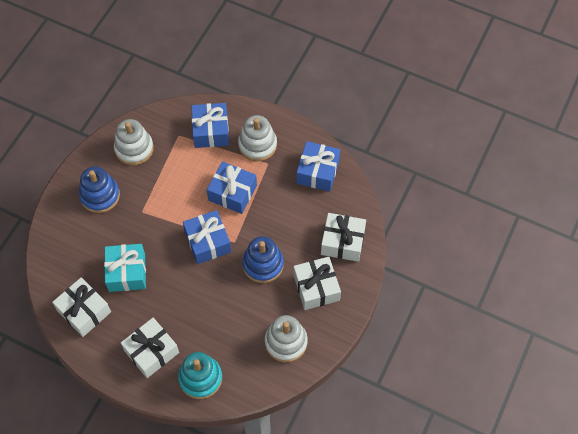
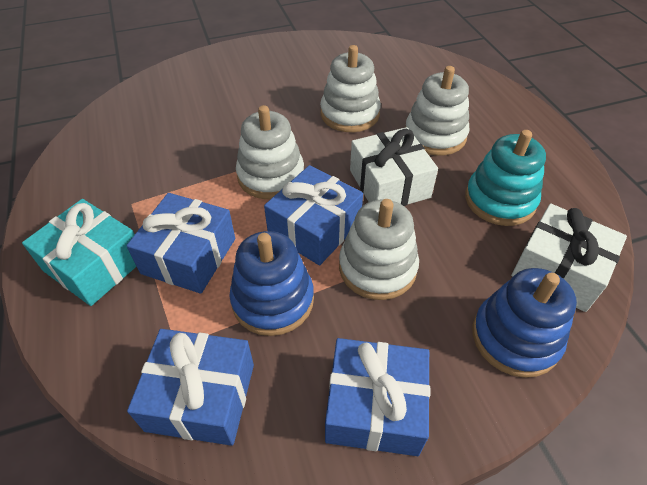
white gift: 4 -> 2
white stacking toy: 3 -> 4

